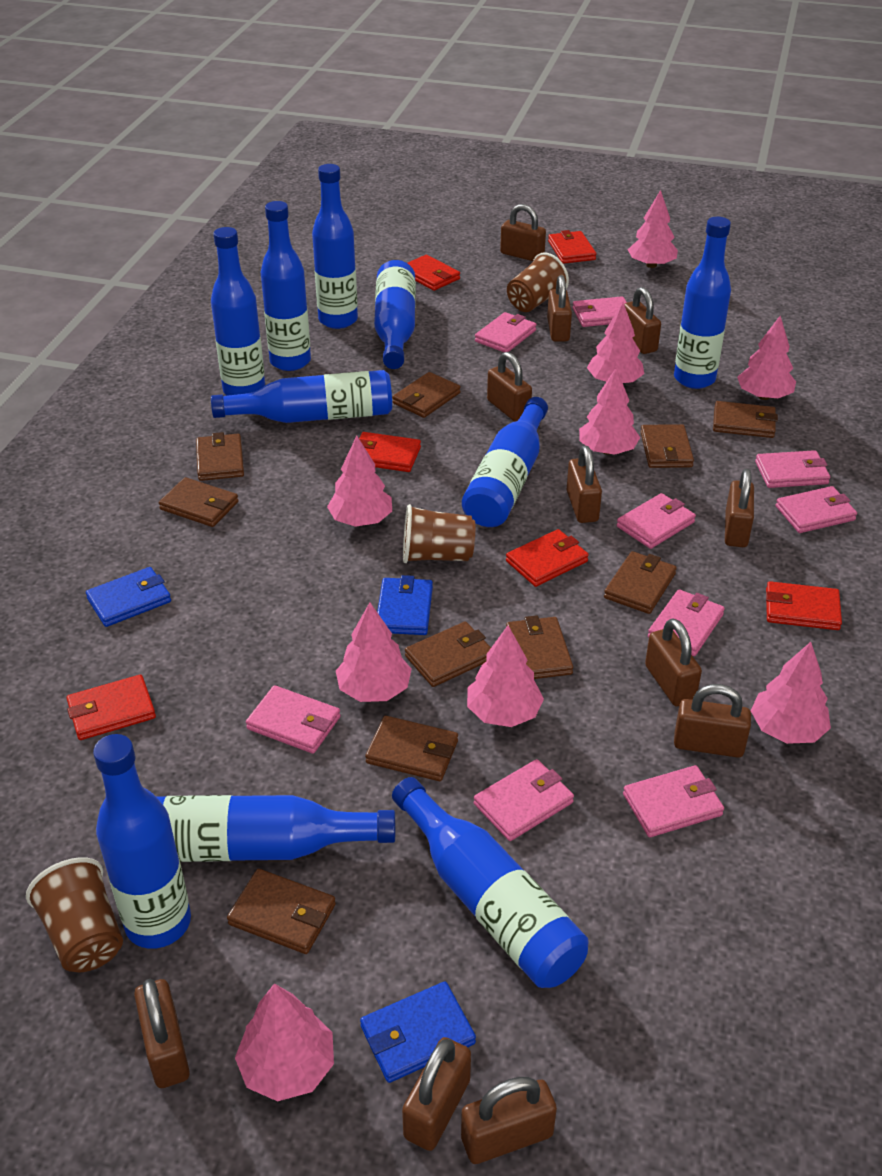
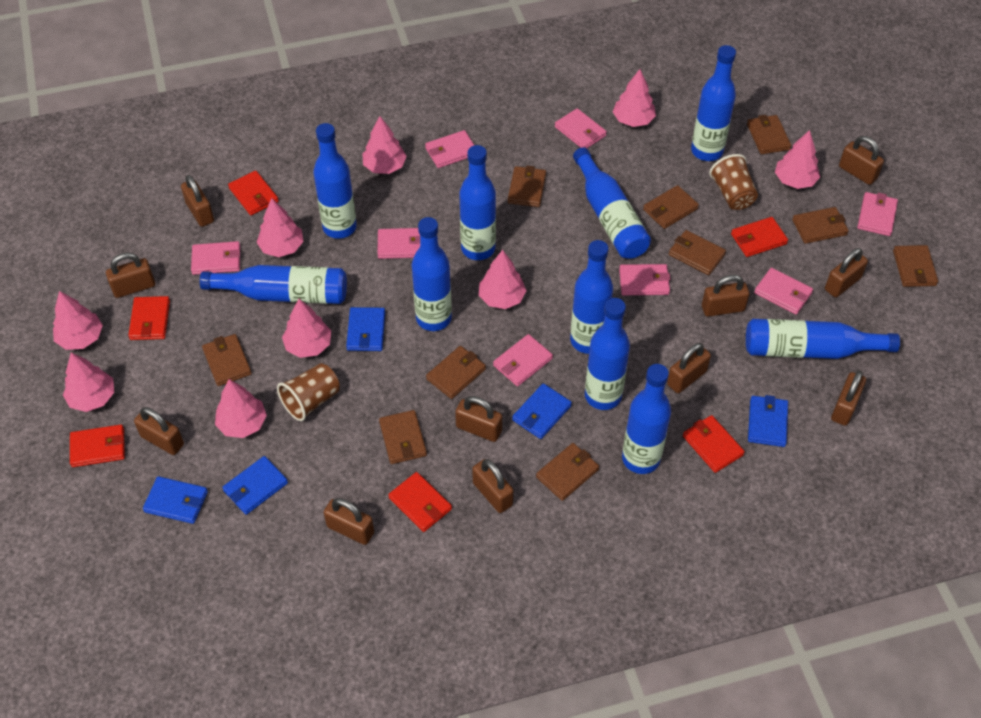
blue wallet: 3 -> 5
brown cup: 3 -> 2
pink wallet: 9 -> 8

